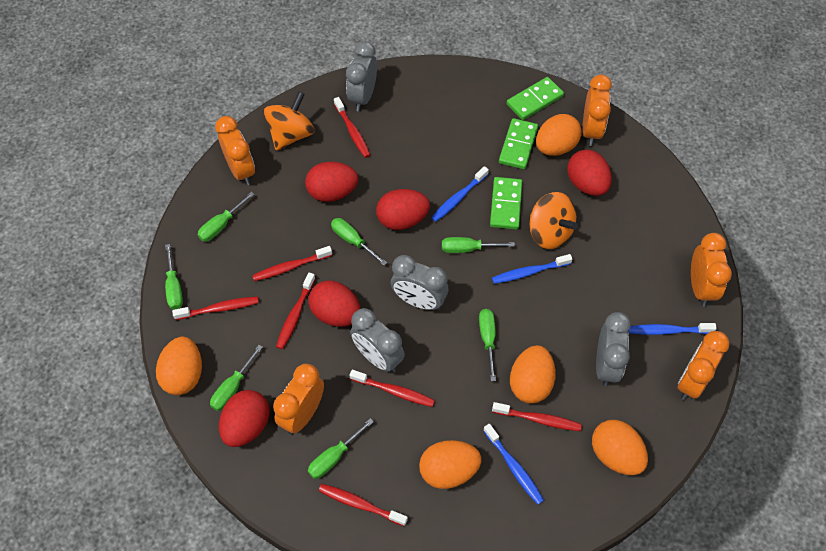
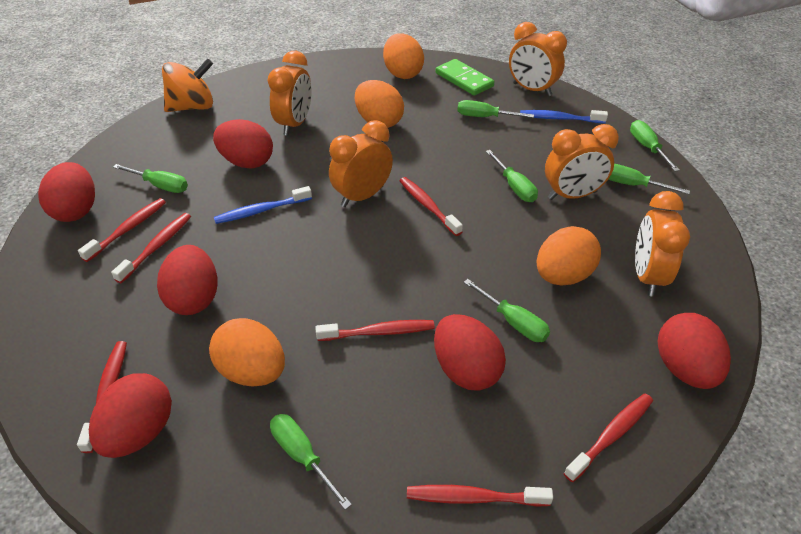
blue toothbrush: 4 -> 2
green domino: 3 -> 1
grey clock: 4 -> 0
orange egg: 5 -> 4
orange spinning top: 2 -> 1
red egg: 5 -> 6

